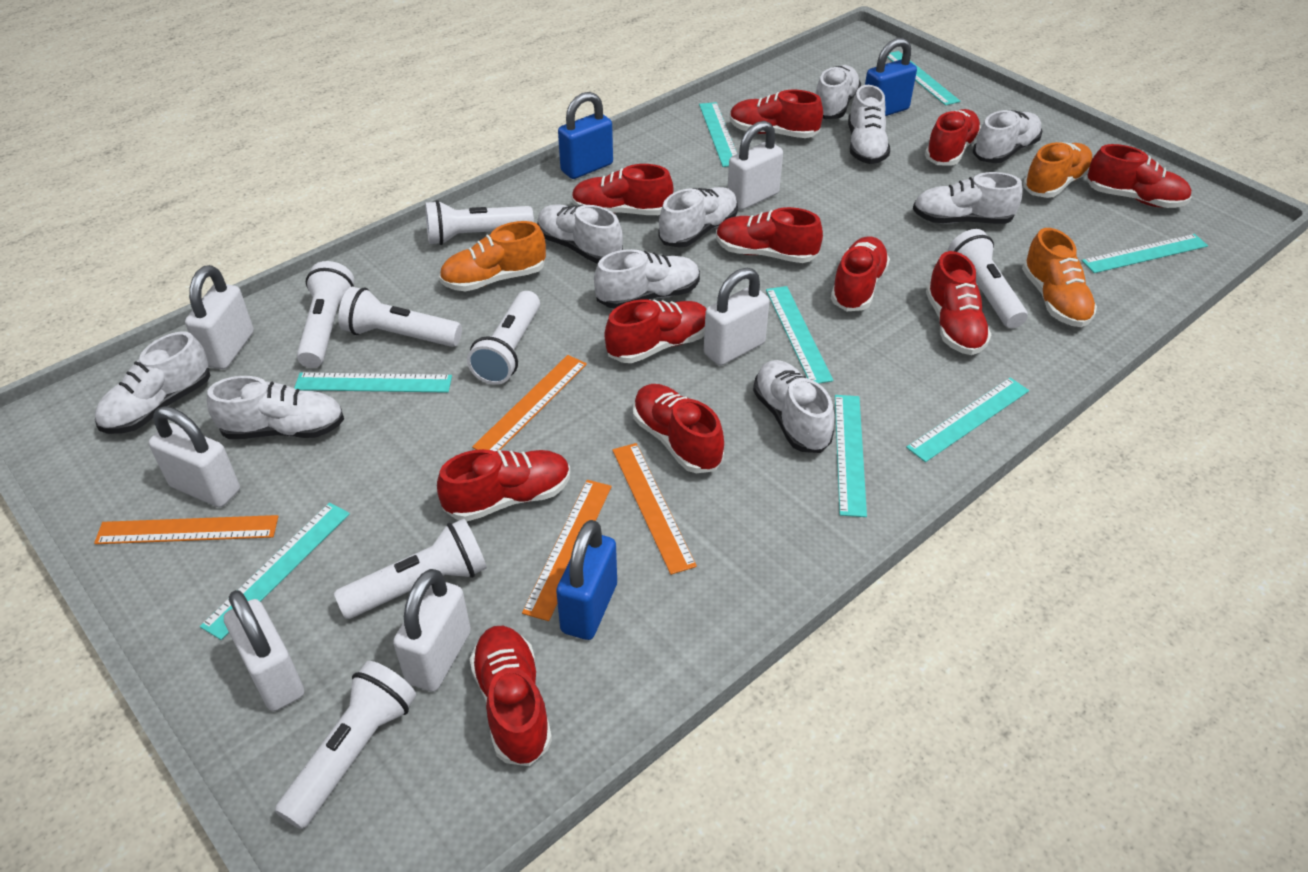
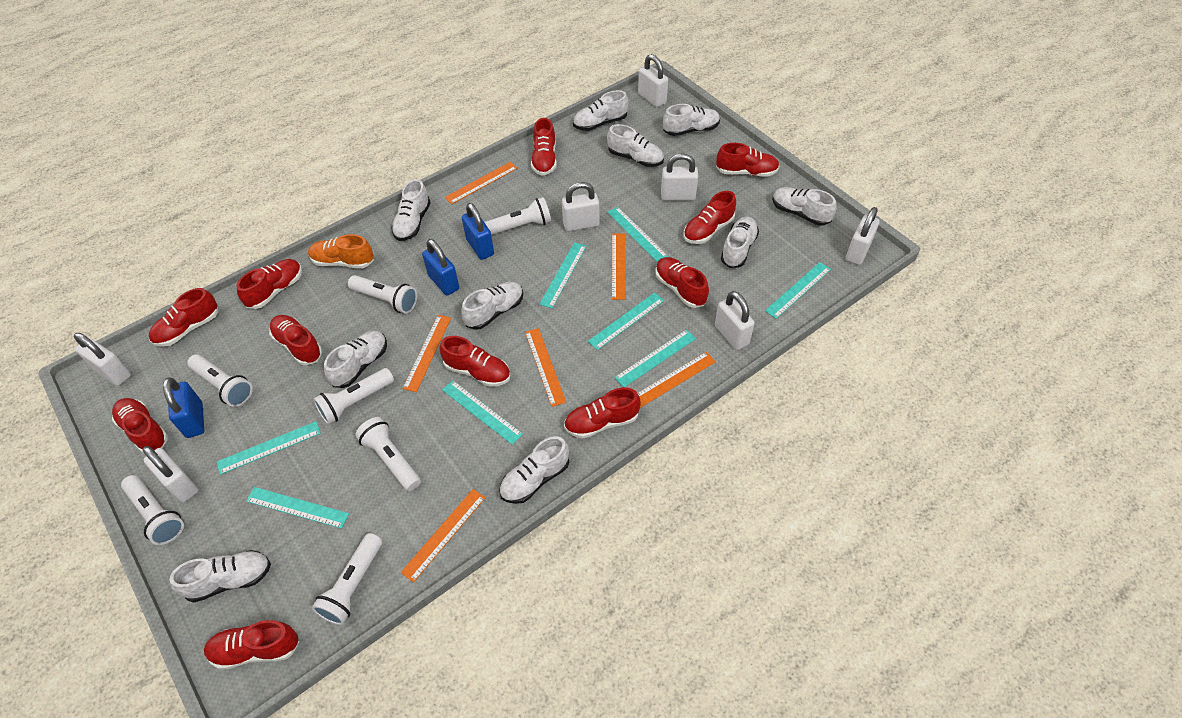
orange ruler: 4 -> 6
orange shoe: 3 -> 1
white padlock: 6 -> 7

